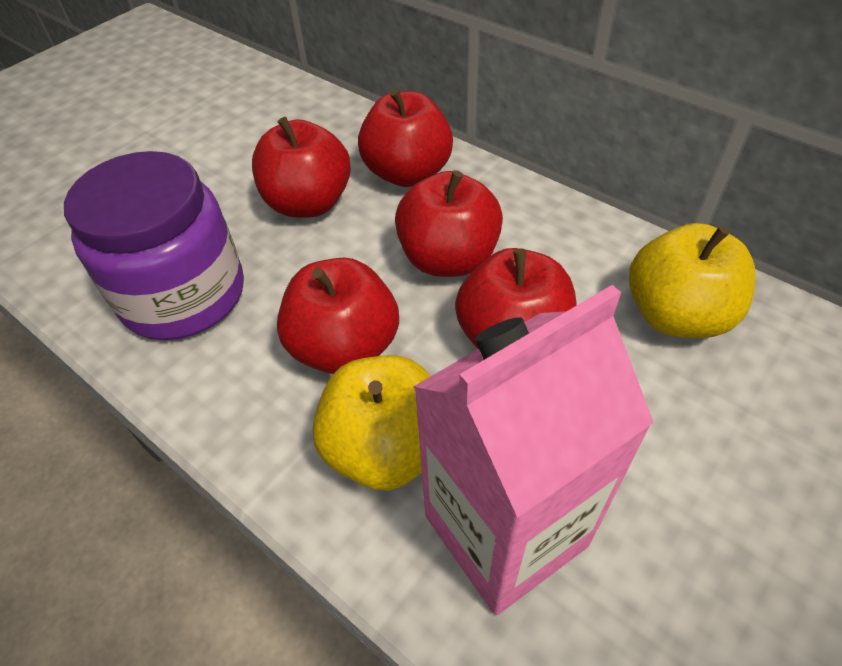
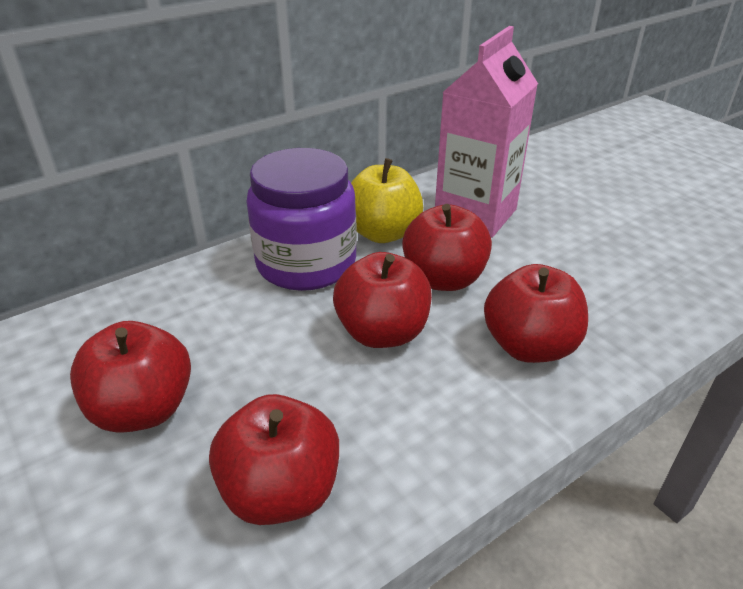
yellow apple: 2 -> 1

